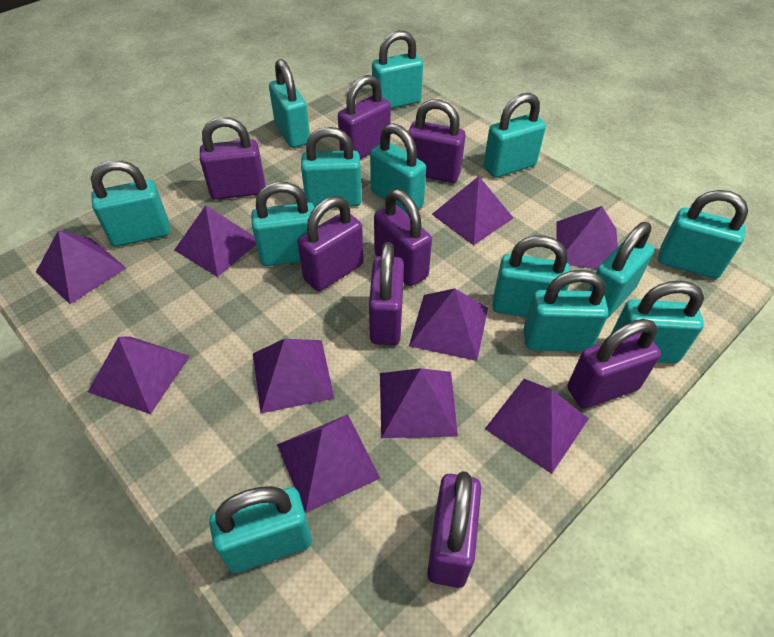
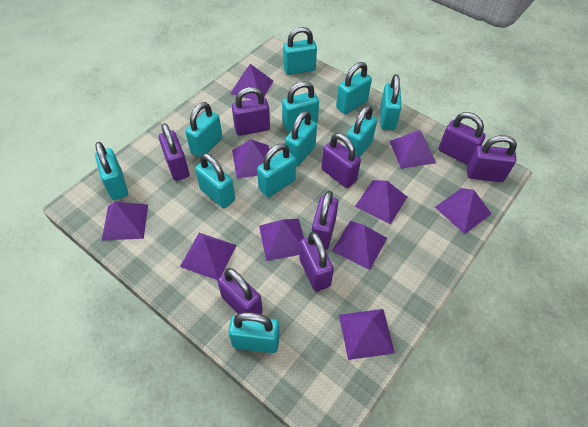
turquoise padlock: 13 -> 11

